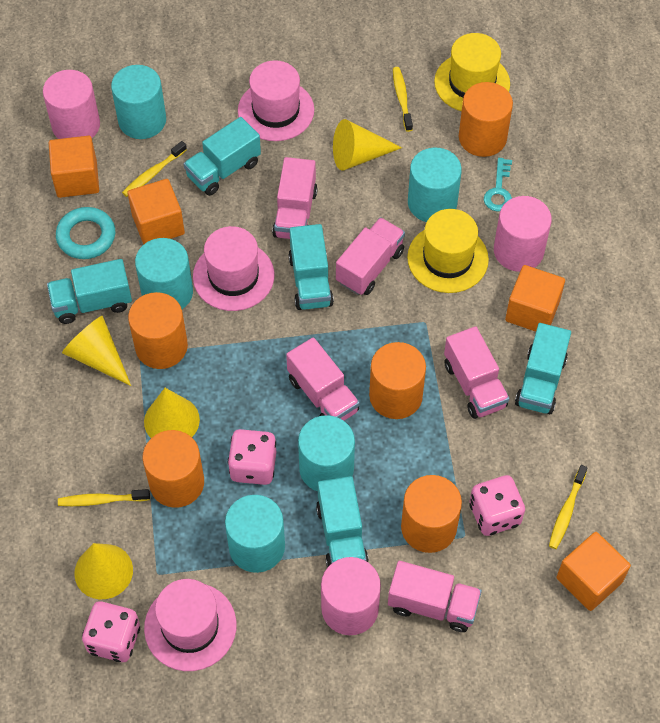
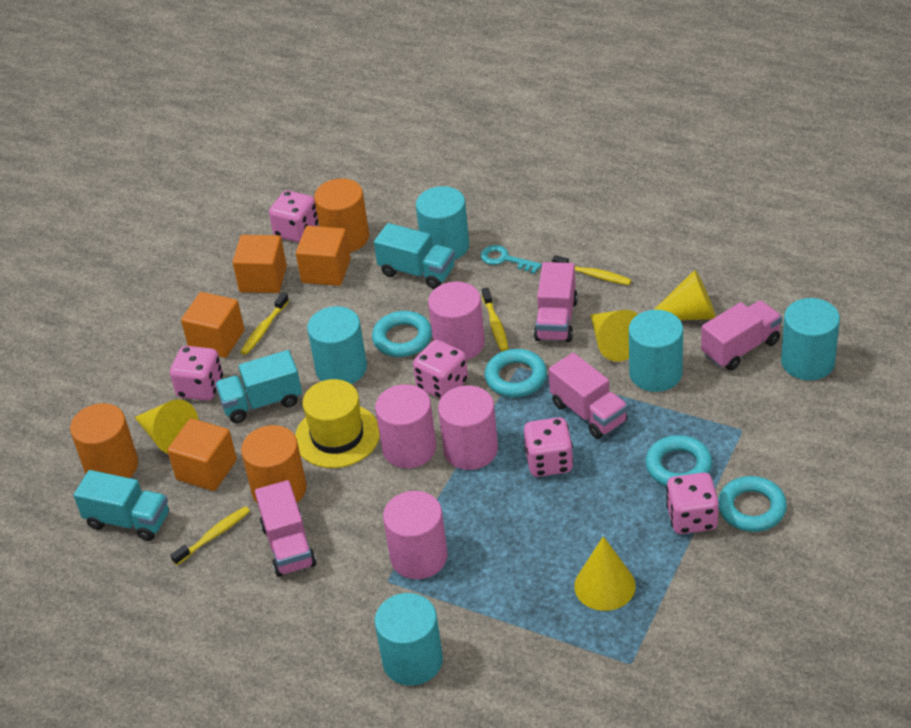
orange cylinder: 5 -> 3
pink cylinder: 3 -> 4
pink dice: 3 -> 5
pink hat: 3 -> 0
pink truck: 5 -> 4
turquoise ring: 1 -> 4
turquoise truck: 5 -> 3
yellow hat: 2 -> 1

